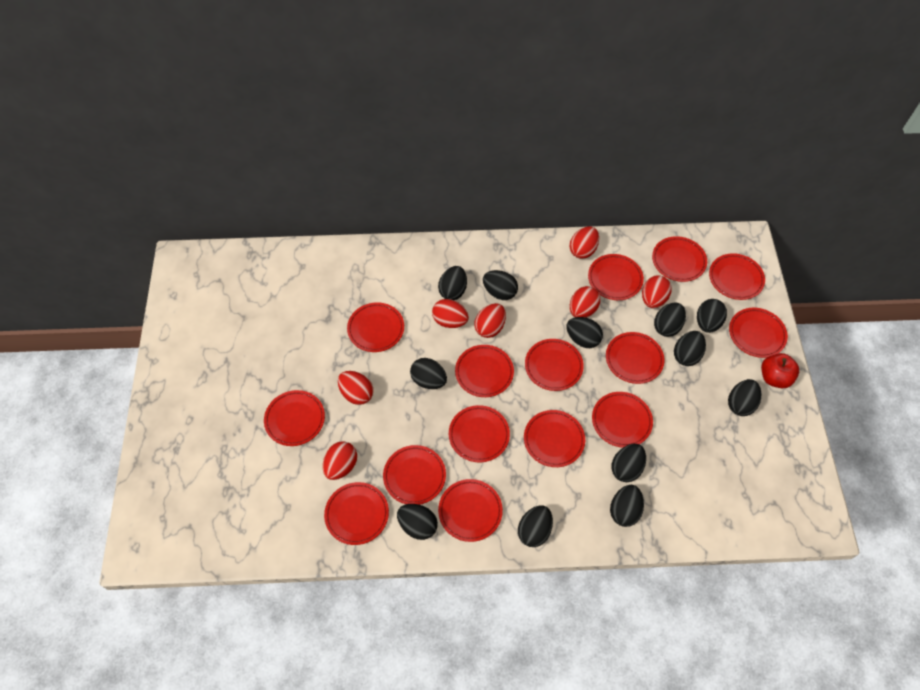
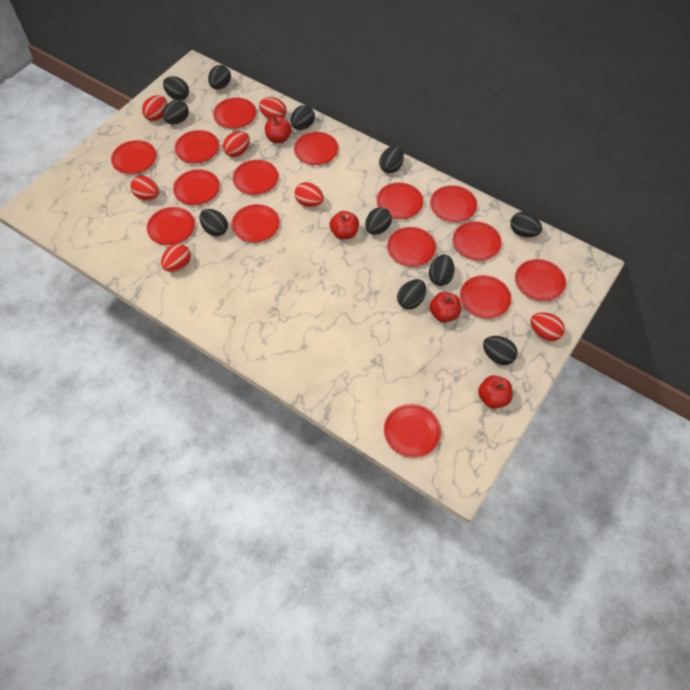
black egg: 12 -> 11
red apple: 1 -> 4

